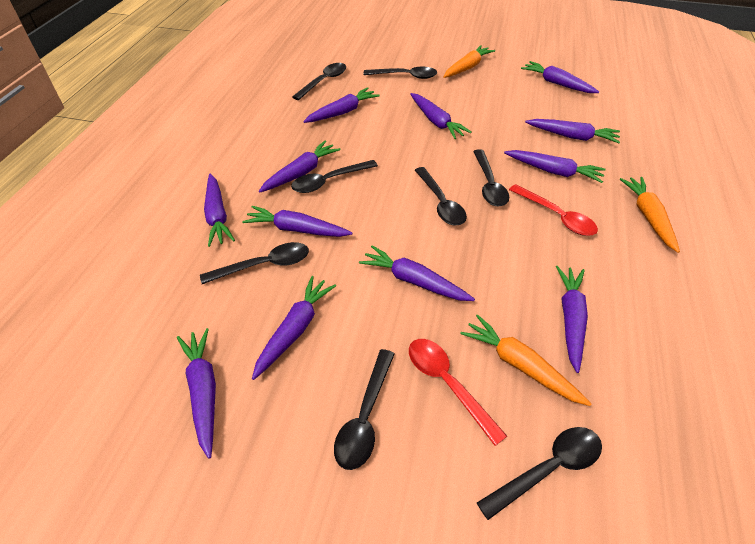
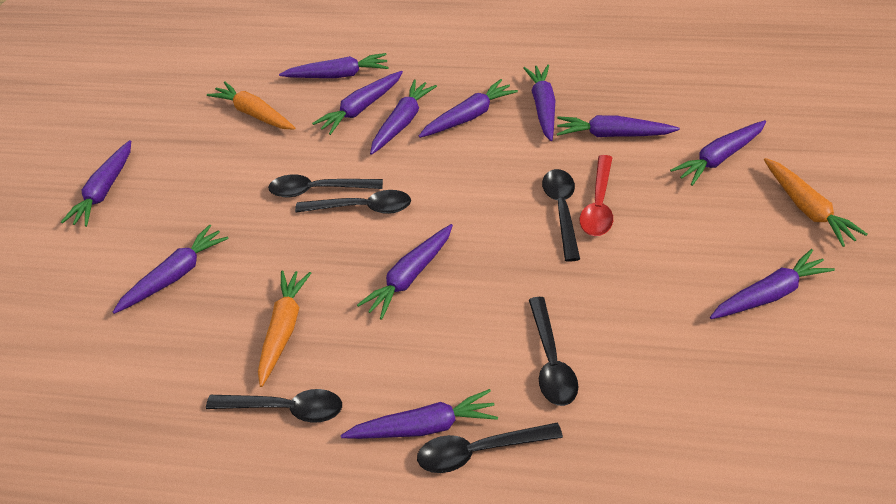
black spoon: 8 -> 6
red spoon: 2 -> 1

